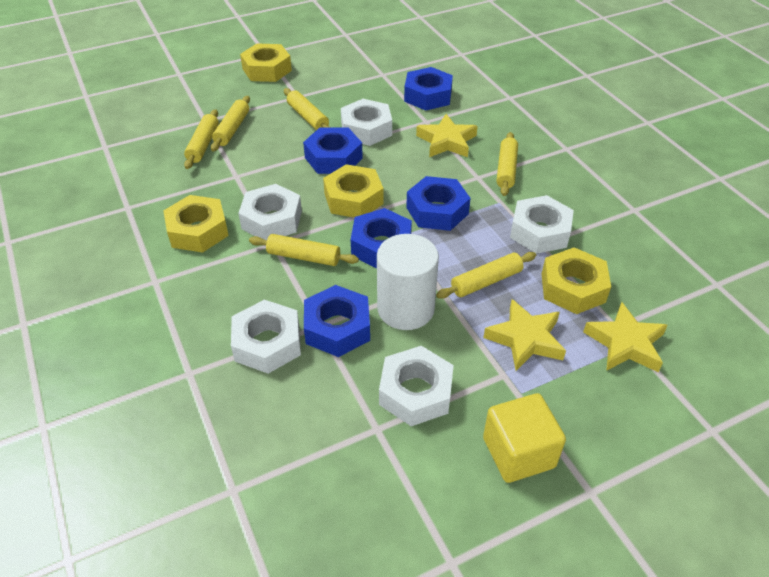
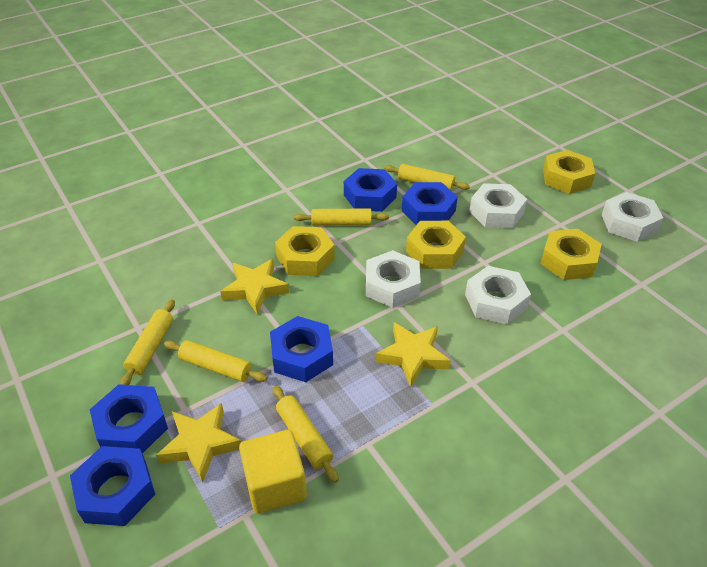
white cylinder: 1 -> 0
white nut: 5 -> 4
yellow rolling pin: 6 -> 5

